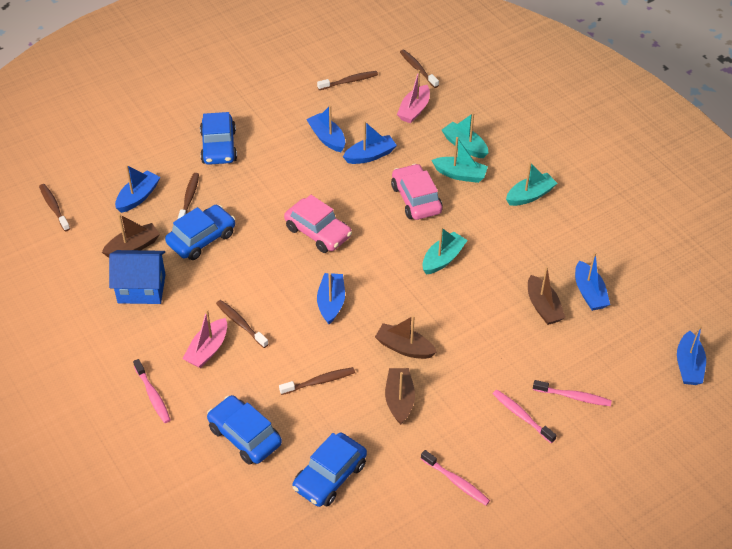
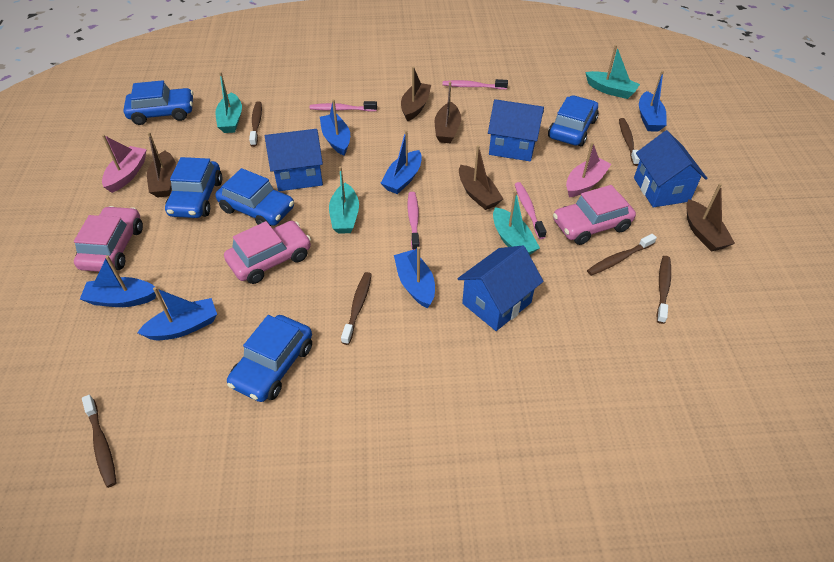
blue car: 4 -> 5
blue house: 1 -> 4
brown boat: 4 -> 5
pink car: 2 -> 3

